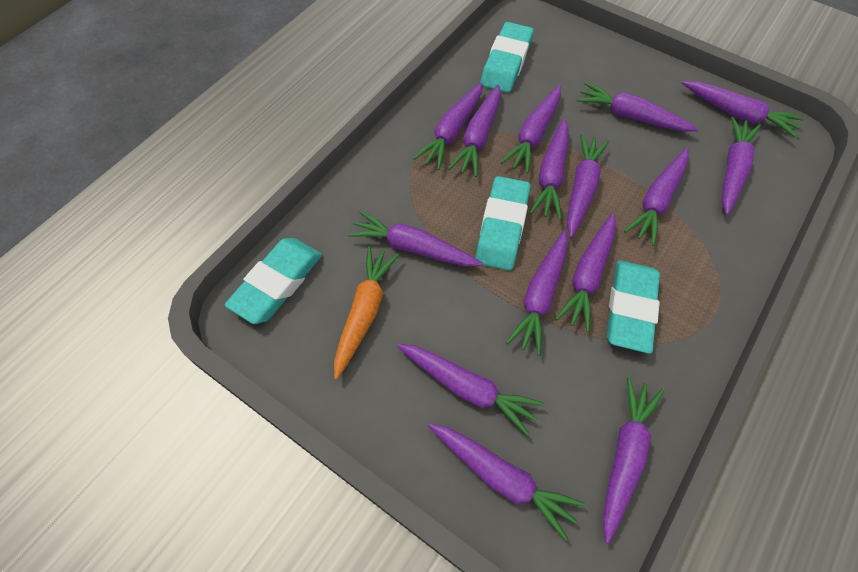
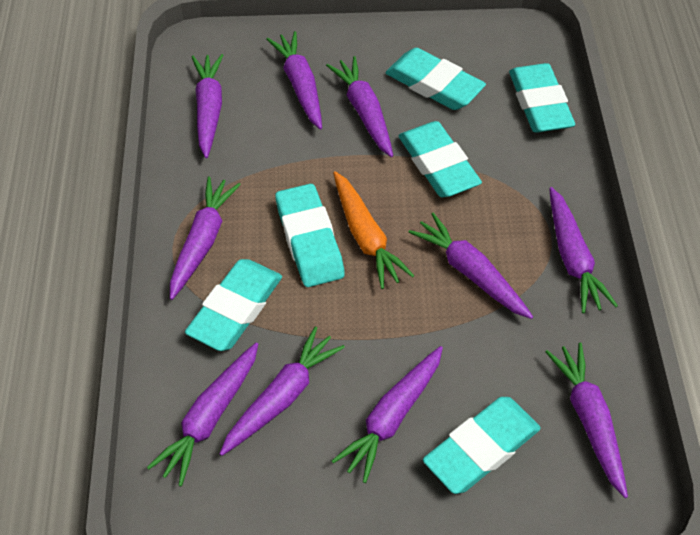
purple carrot: 15 -> 10
turquoise eraser: 4 -> 6

